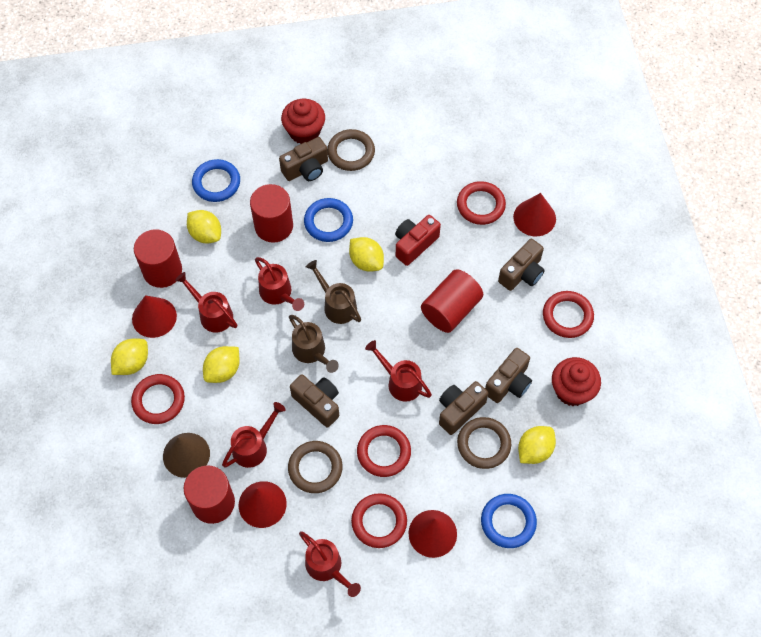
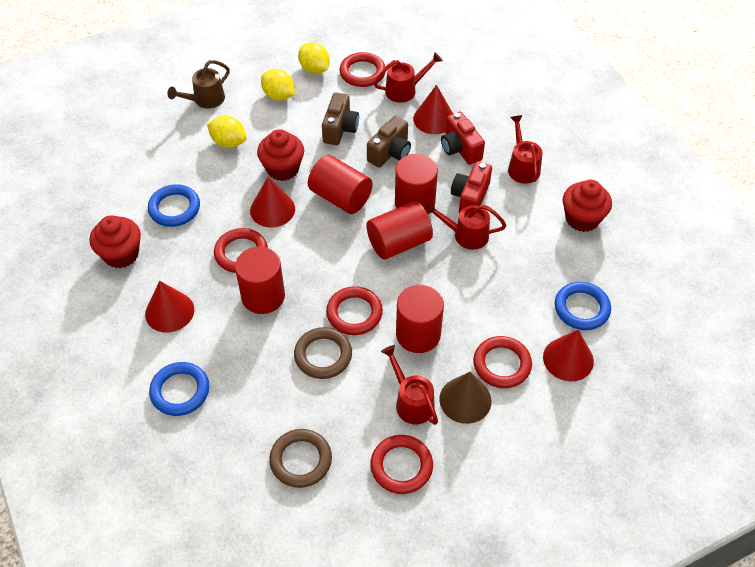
brown camera: 5 -> 2
brown ring: 3 -> 2
brown watering can: 2 -> 1
red camera: 1 -> 2
red cupcake: 2 -> 3
red cylinder: 4 -> 5
red watering can: 5 -> 4
yellow lemon: 5 -> 3

